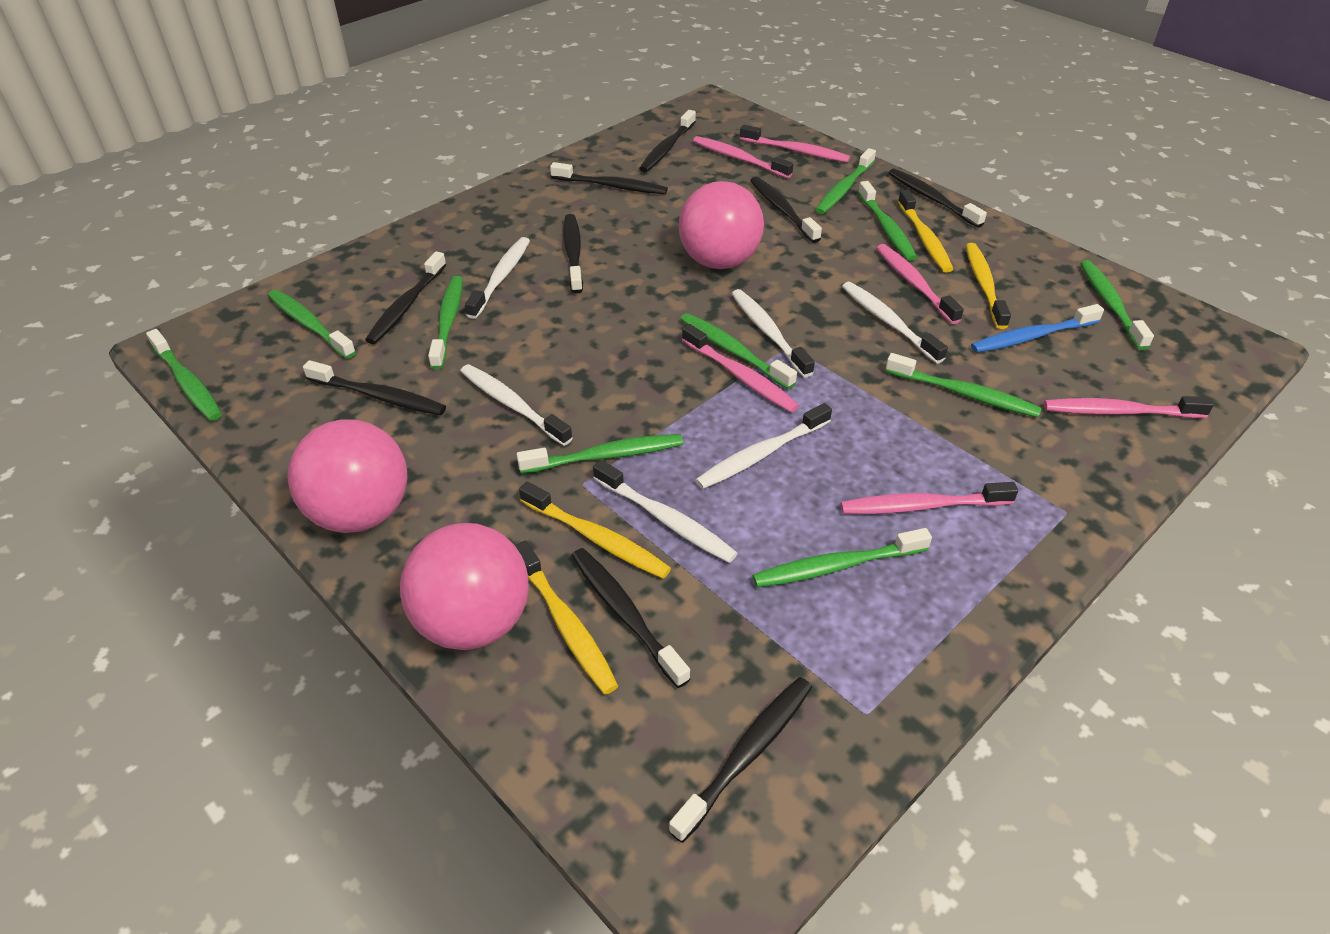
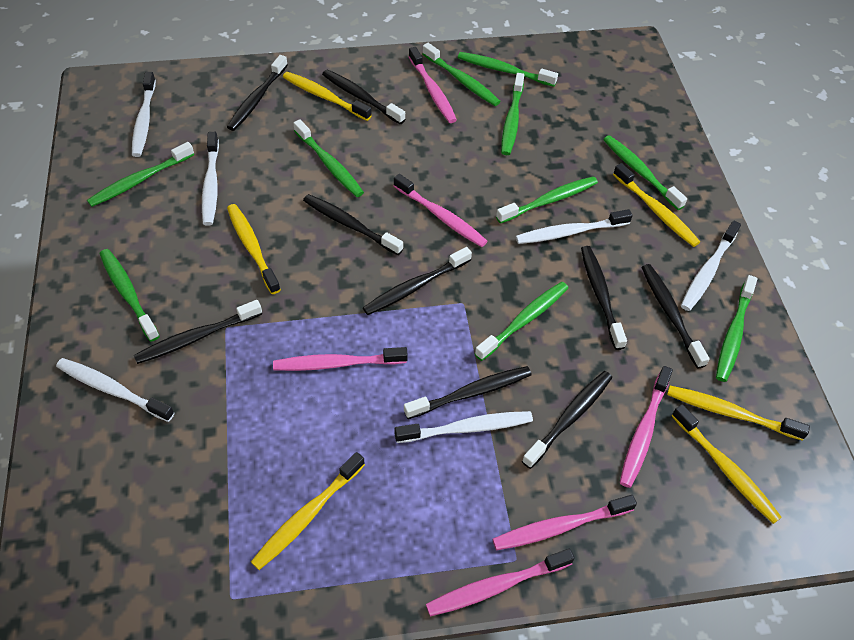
blue toothbrush: 1 -> 0
pink ball: 3 -> 0
yellow toothbrush: 4 -> 6

